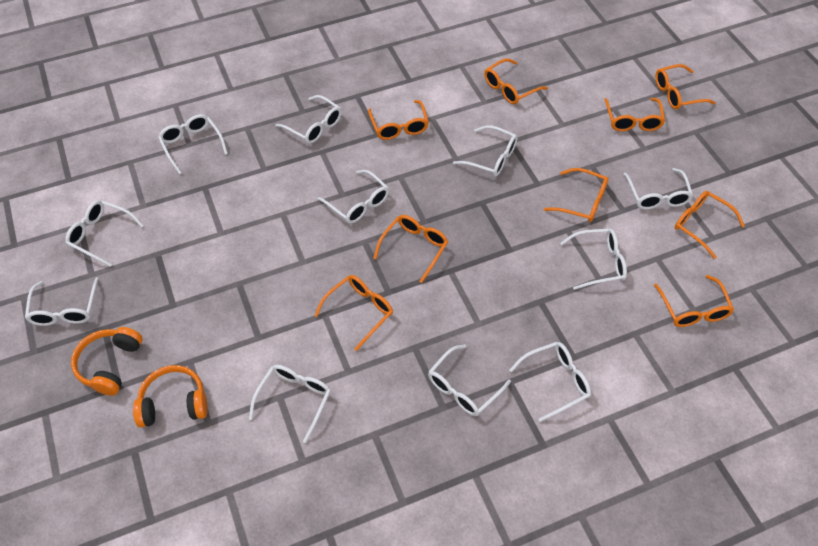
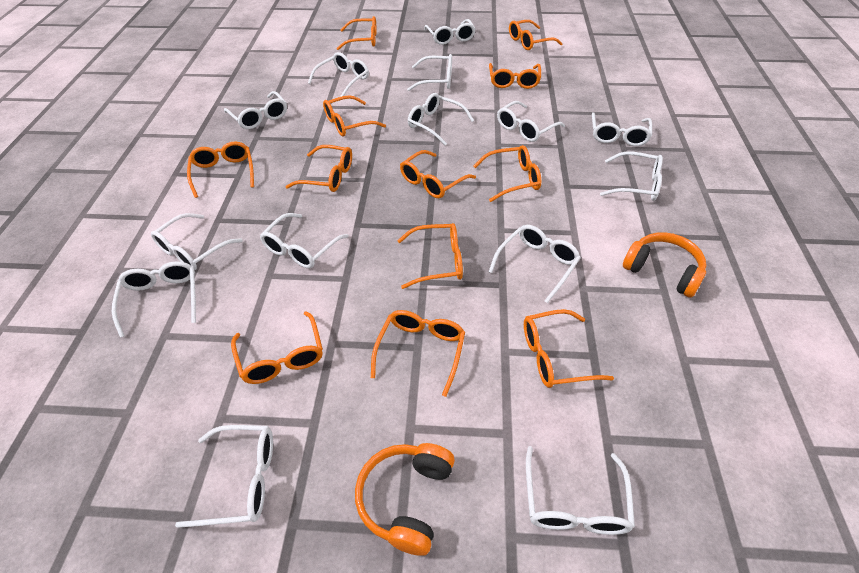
orange glasses: 9 -> 12
white glasses: 11 -> 14

